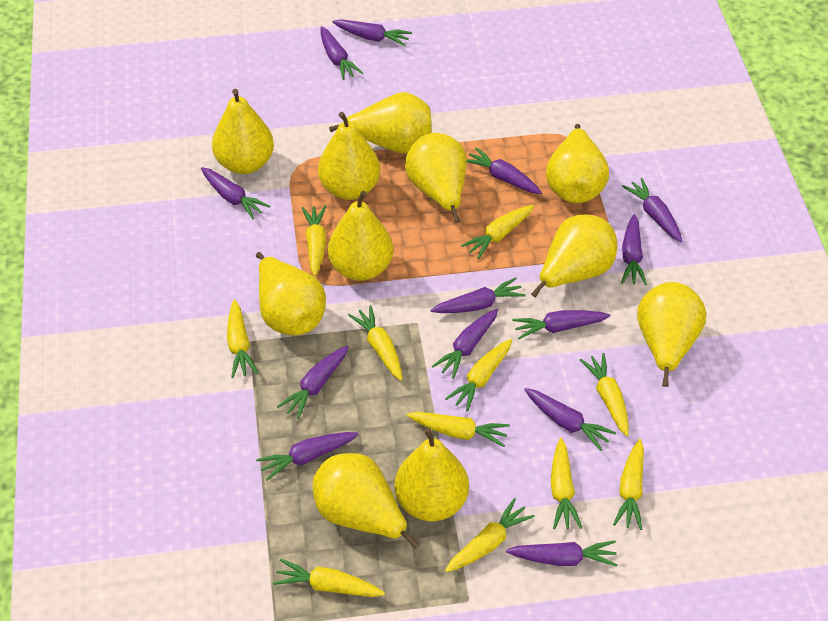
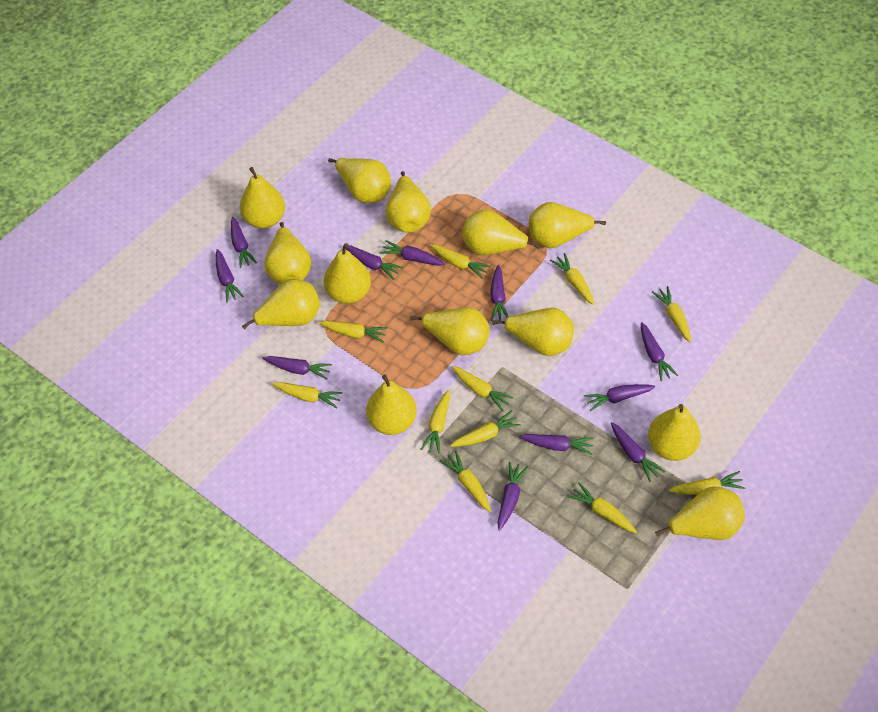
purple carrot: 13 -> 11
yellow pear: 11 -> 13

